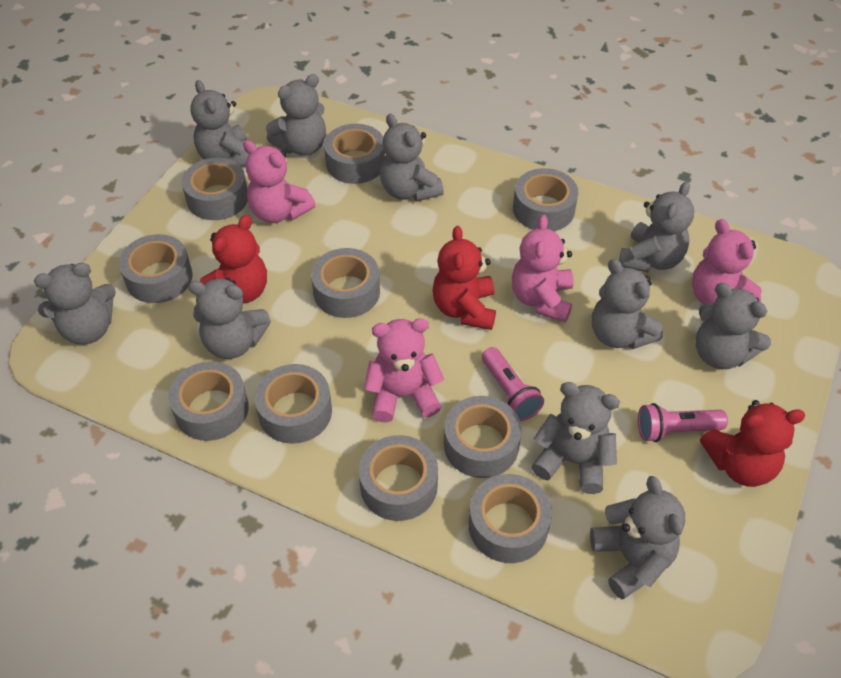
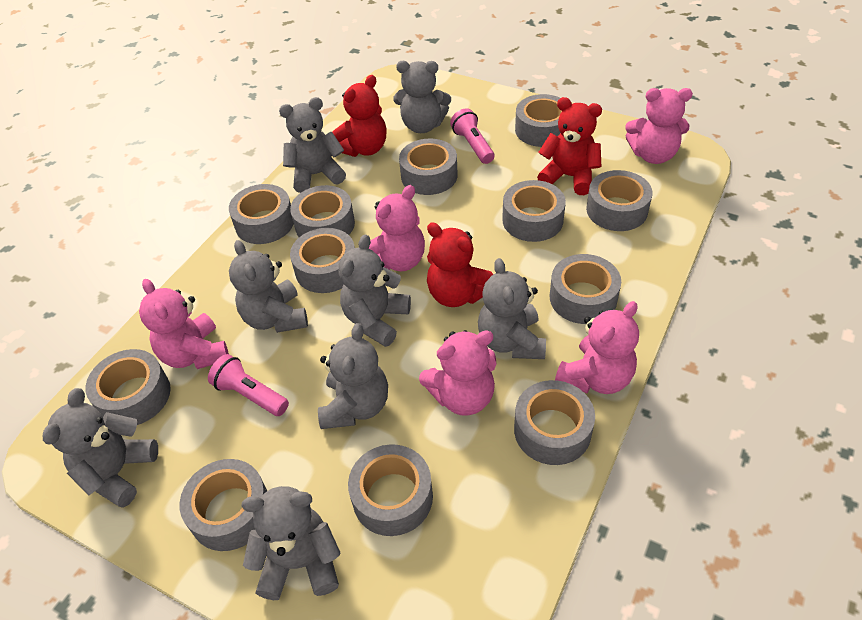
grey tape: 10 -> 12
grey teddy bear: 10 -> 8
pink teddy bear: 4 -> 5

